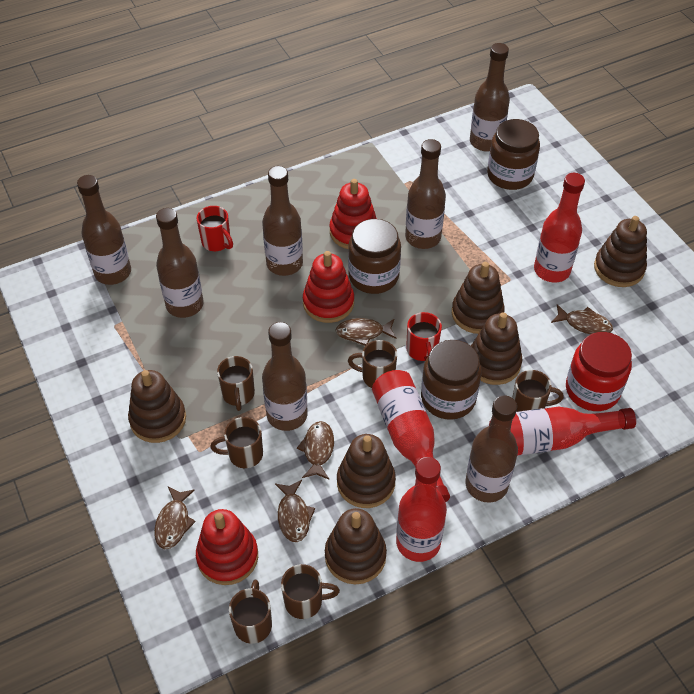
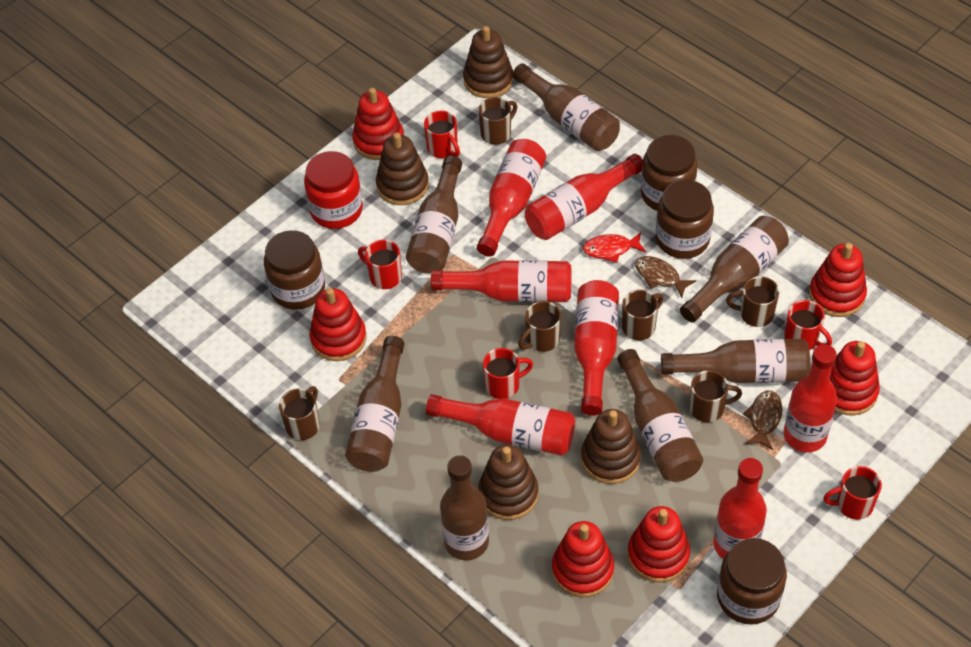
brown fish: 5 -> 2
brown jar: 3 -> 4
brown stacking toy: 6 -> 4
red bottle: 4 -> 7
red fish: 0 -> 1
red mug: 2 -> 5
red stacking toy: 3 -> 6

